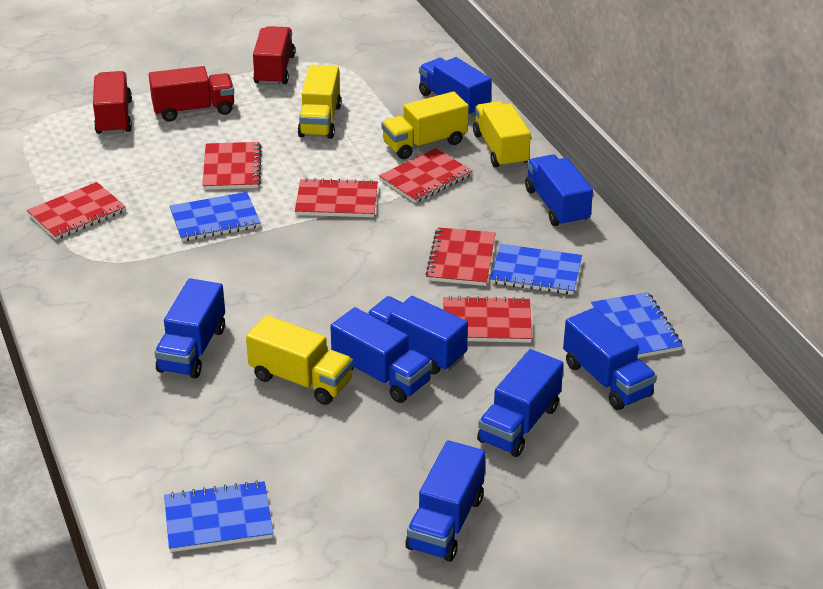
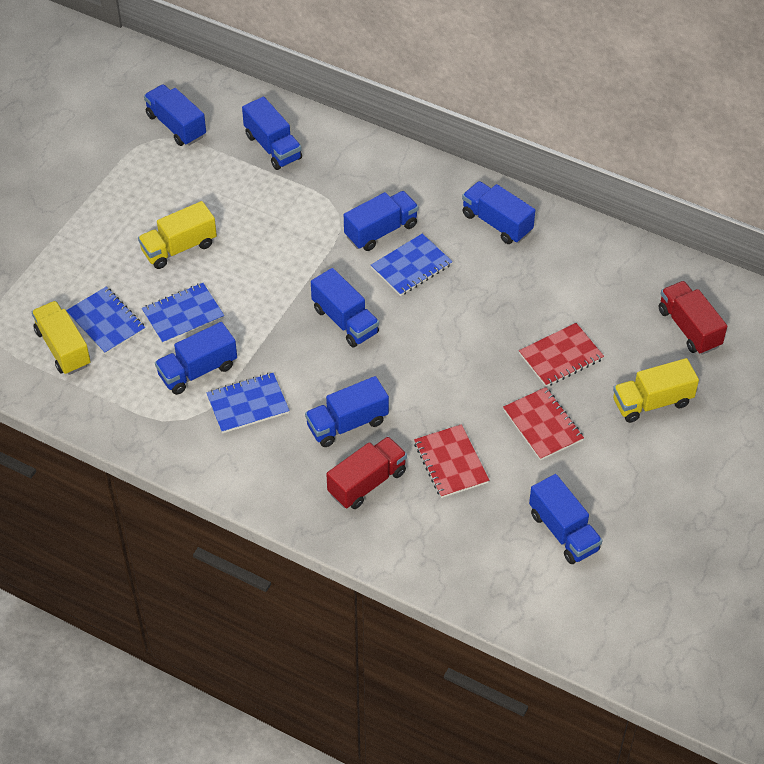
red notebook: 6 -> 3
red truck: 3 -> 2
yellow truck: 4 -> 3

